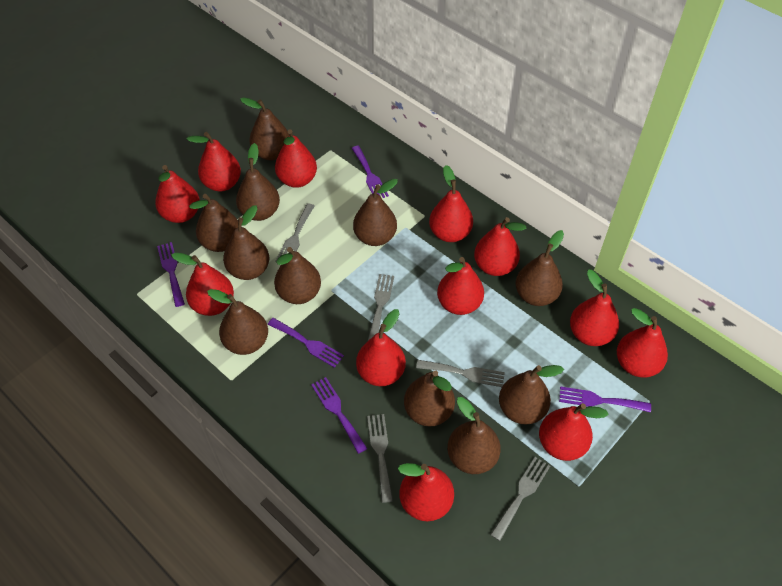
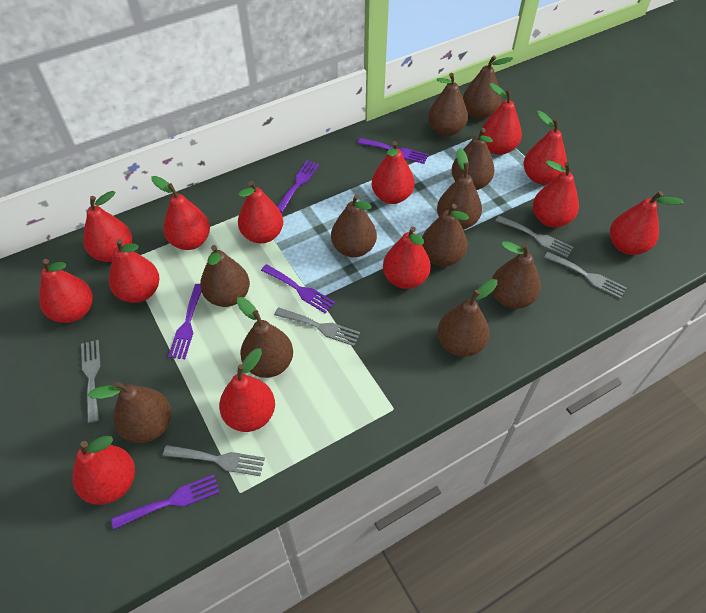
red pear: 12 -> 13

